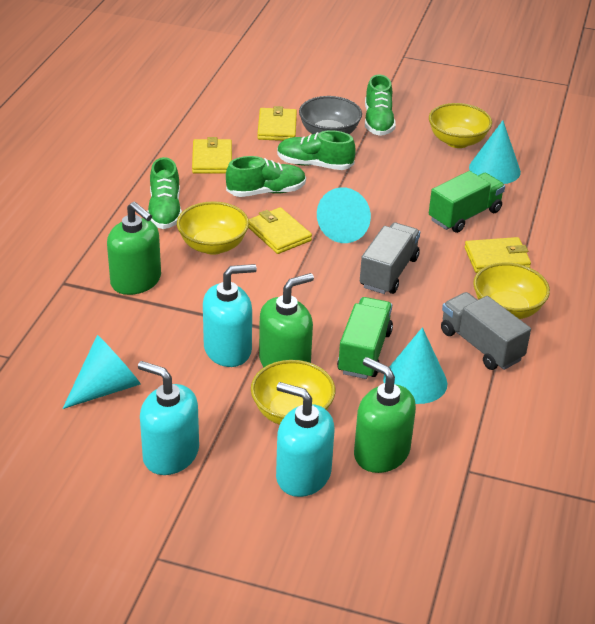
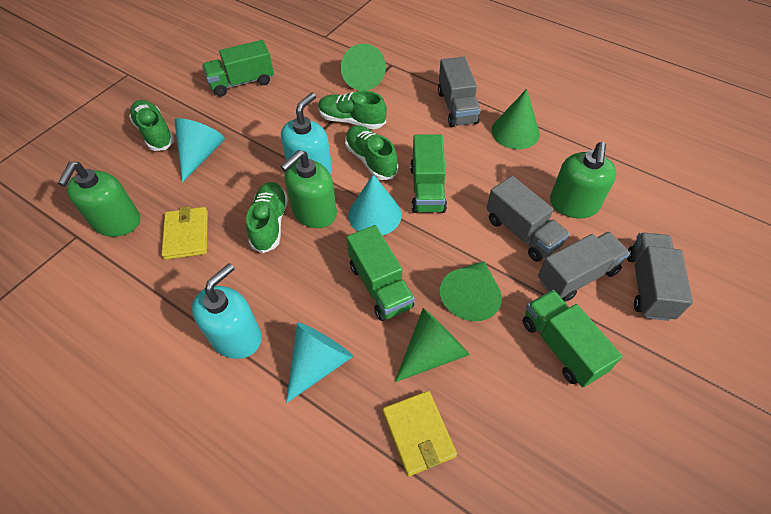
green cone: 0 -> 4
green truck: 2 -> 4
grey bowl: 1 -> 0
grey truck: 2 -> 4
turquoise cone: 4 -> 3
turquoise soap dispenser: 3 -> 2
yellow bowl: 4 -> 0
yellow wallet: 4 -> 2

